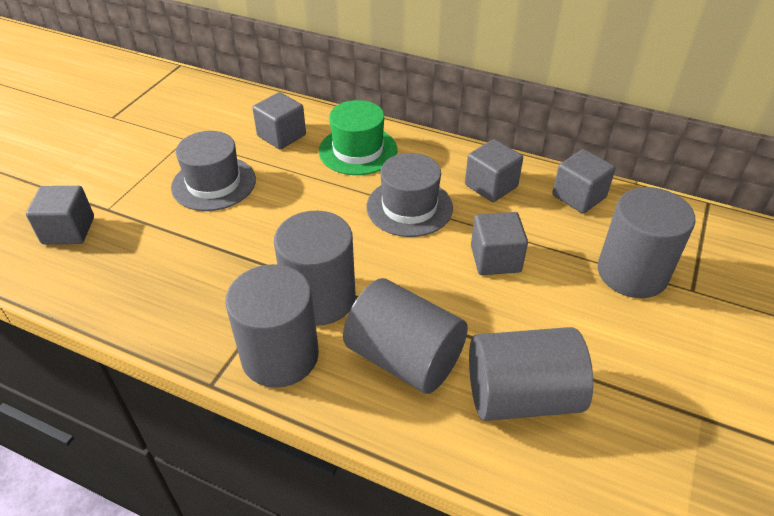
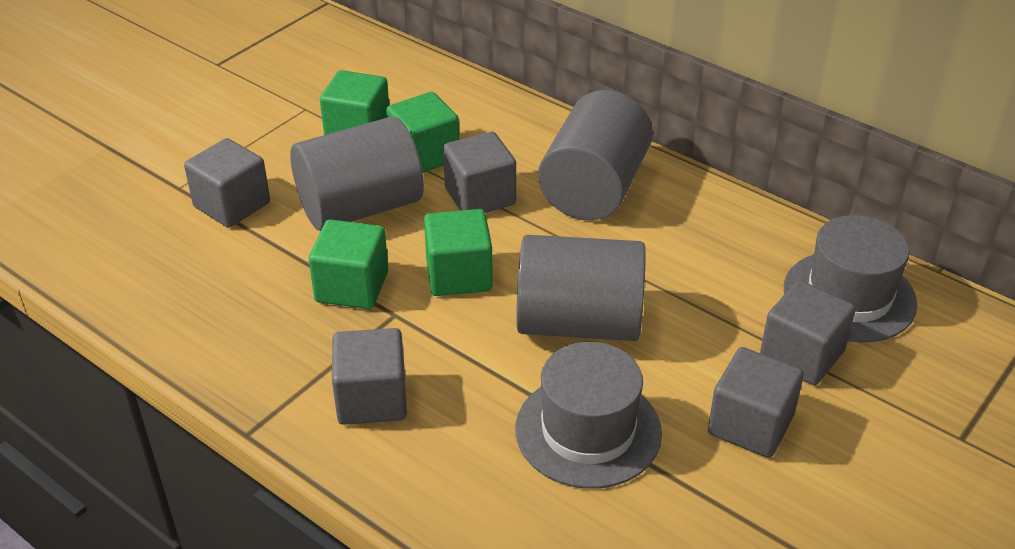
green cube: 0 -> 4
green hat: 1 -> 0
grey cylinder: 5 -> 3

